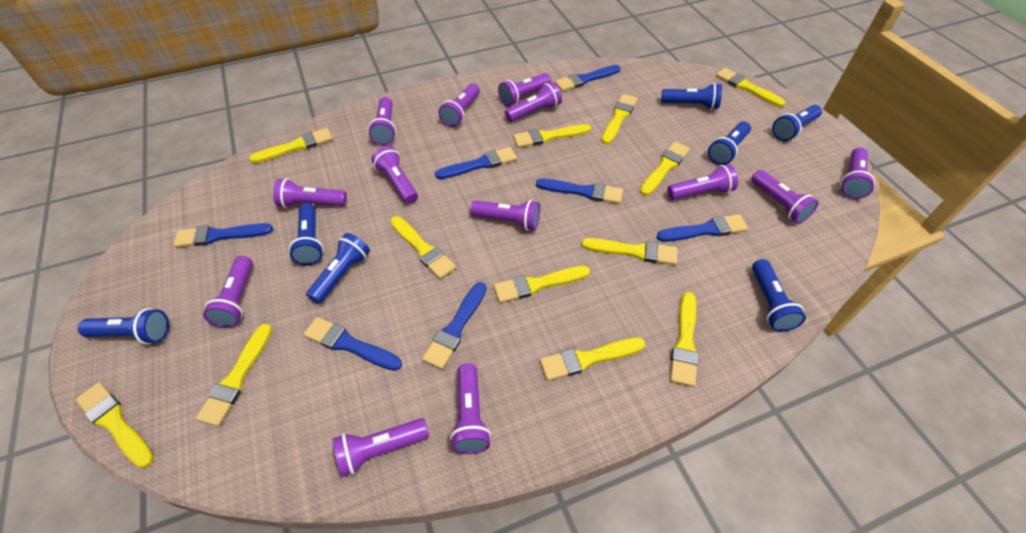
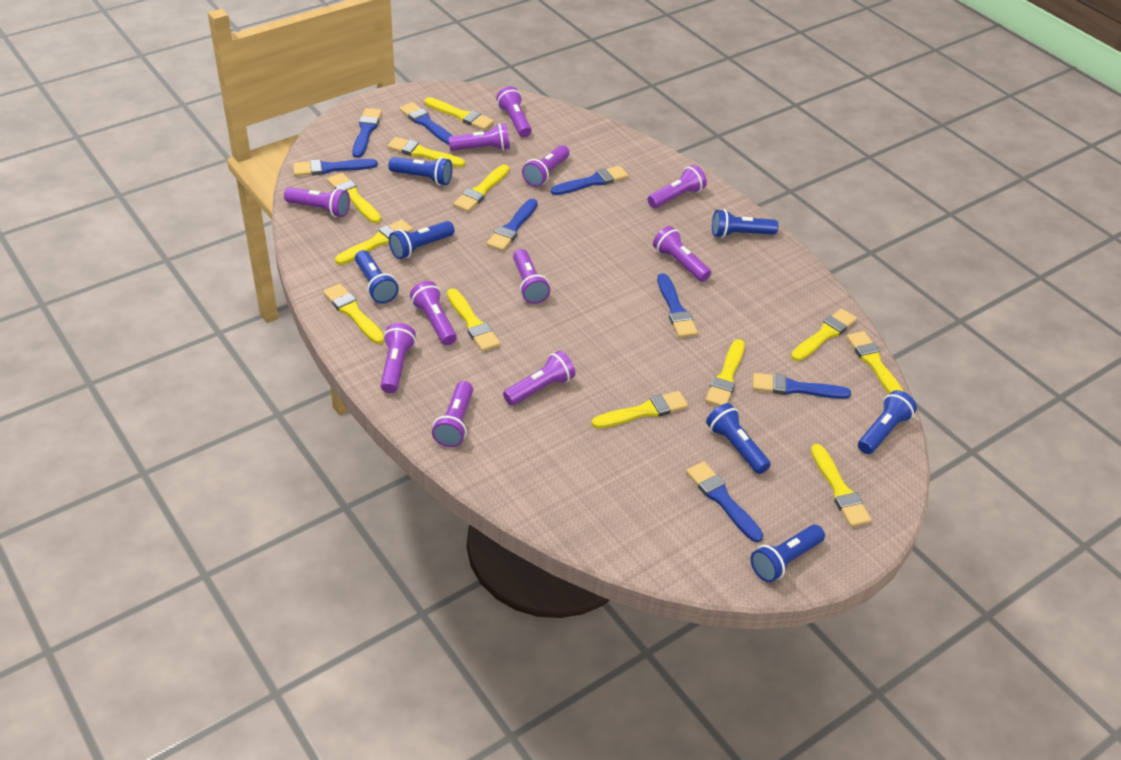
blue brush: 7 -> 8
purple flashlight: 13 -> 11

